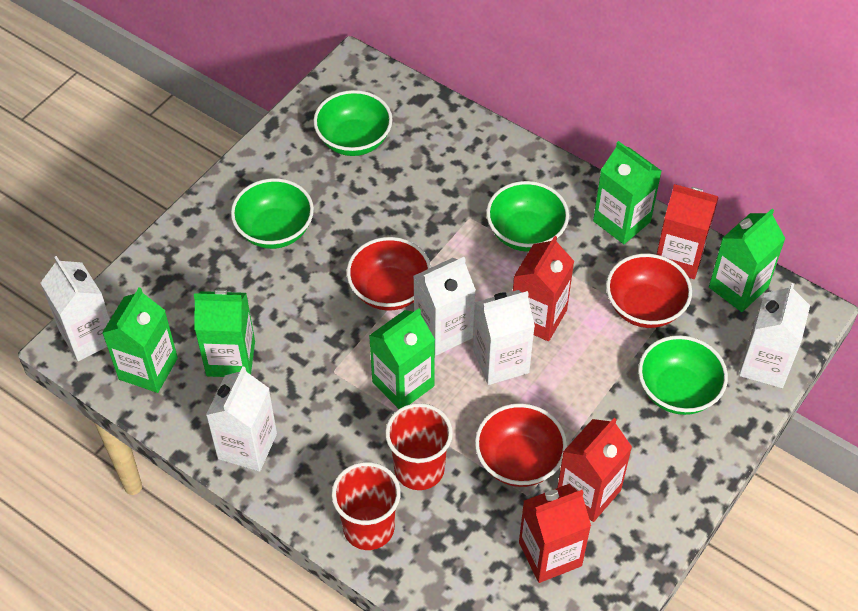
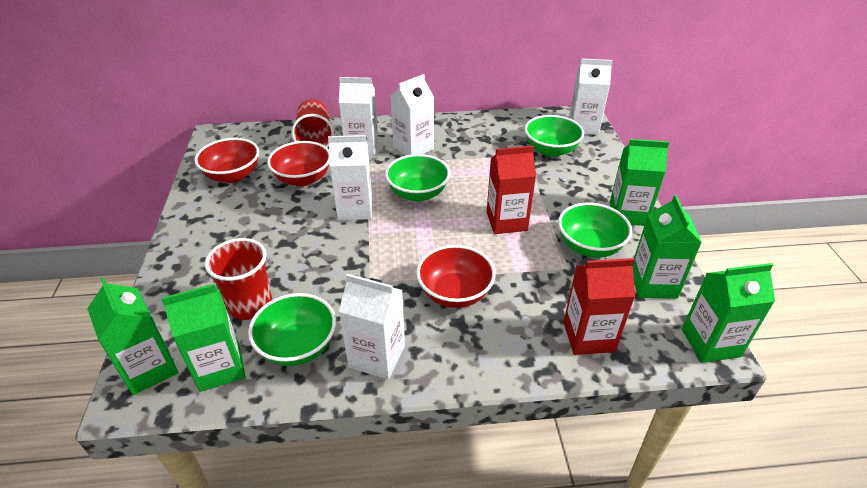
red carton: 4 -> 2

